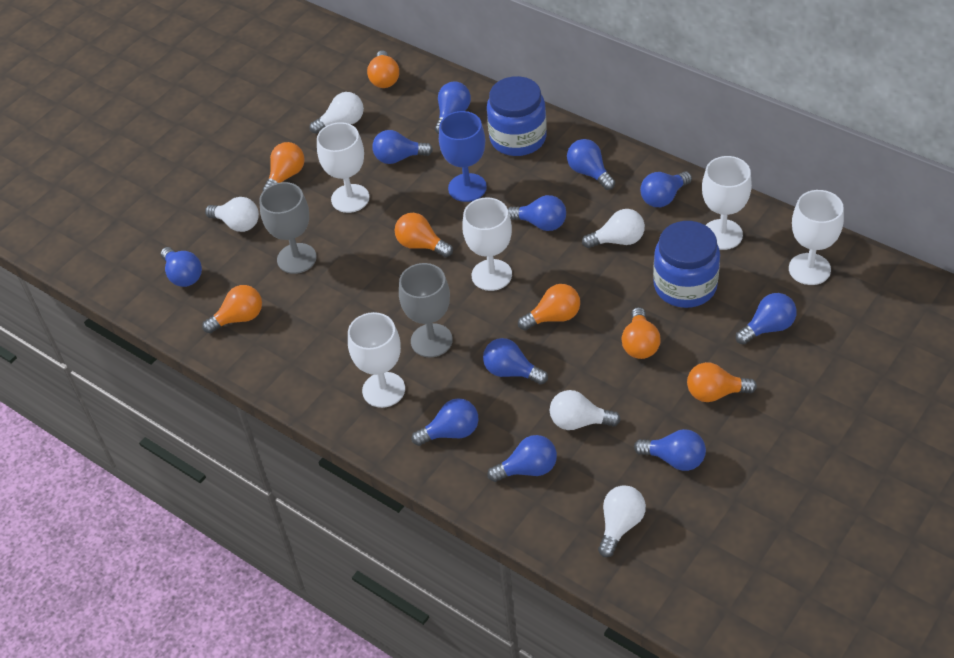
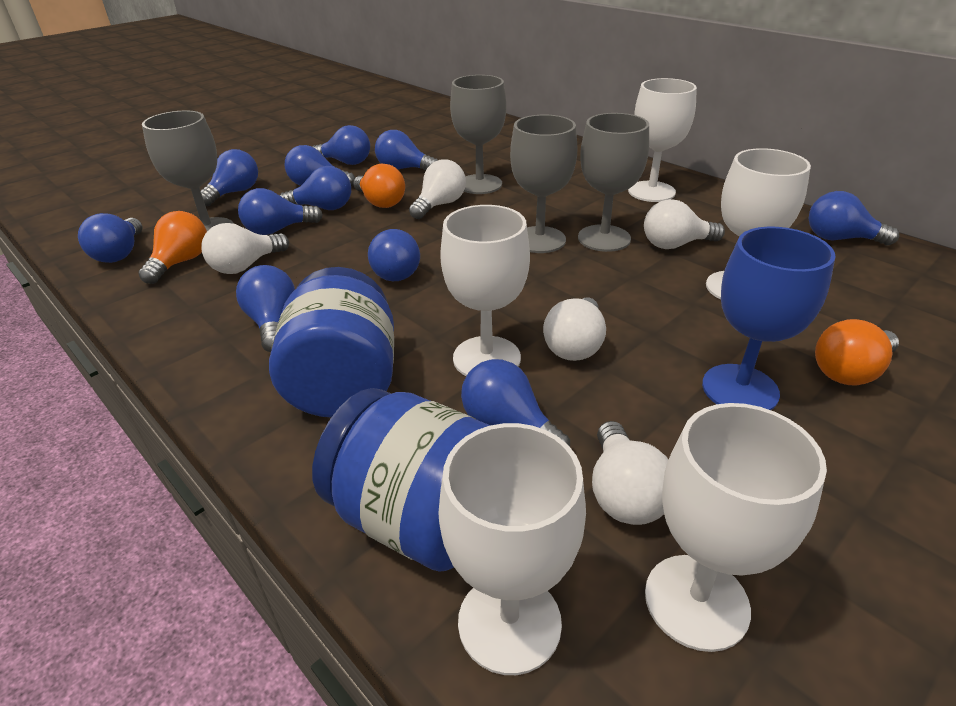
grey goblet: 2 -> 4
orange light bulb: 7 -> 3

